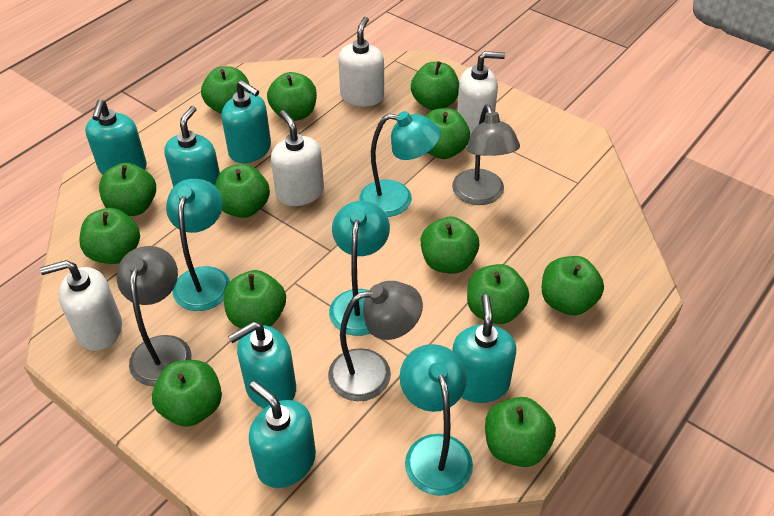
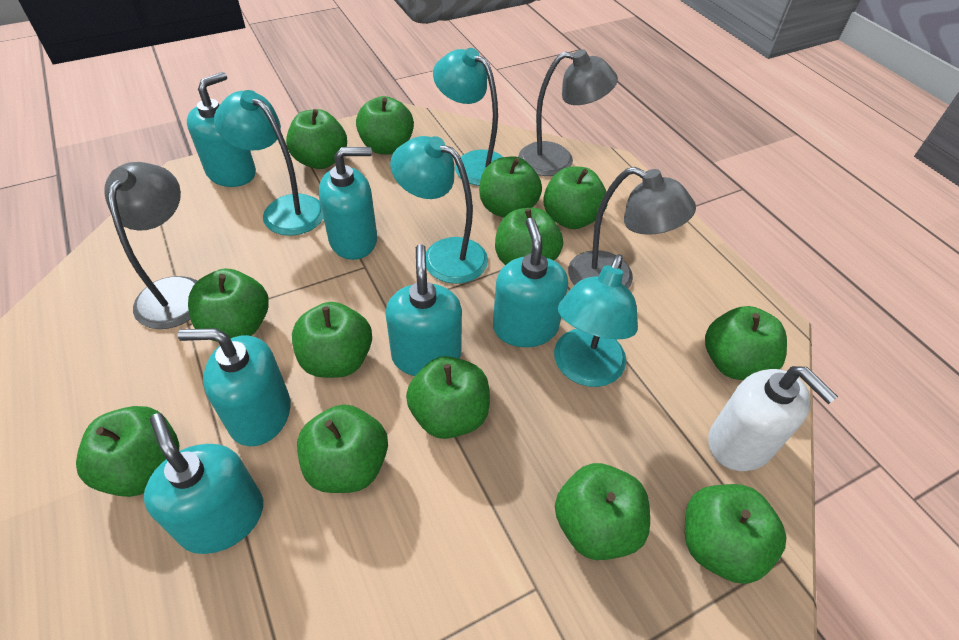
white soap dispenser: 4 -> 1

